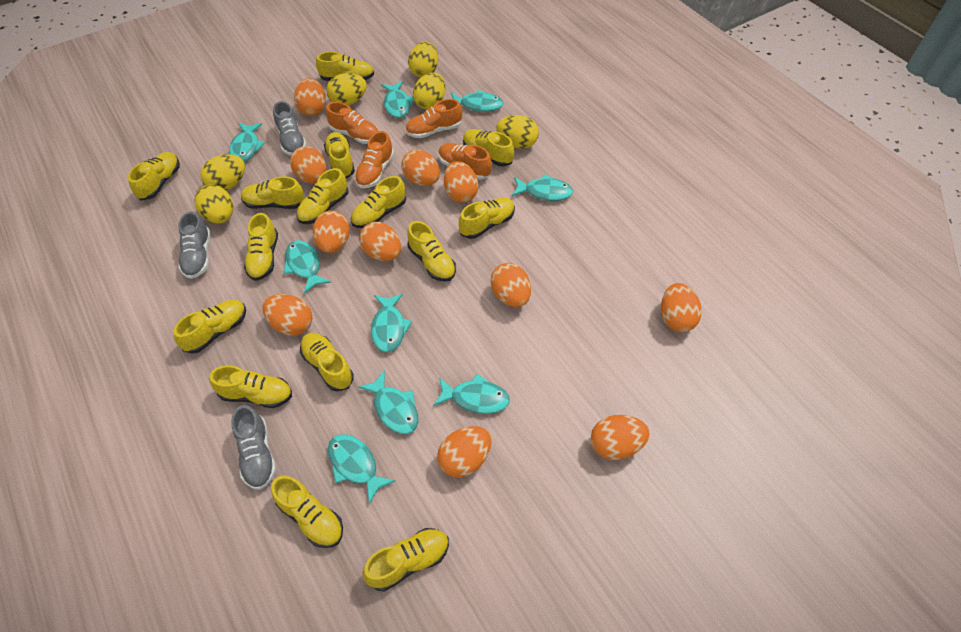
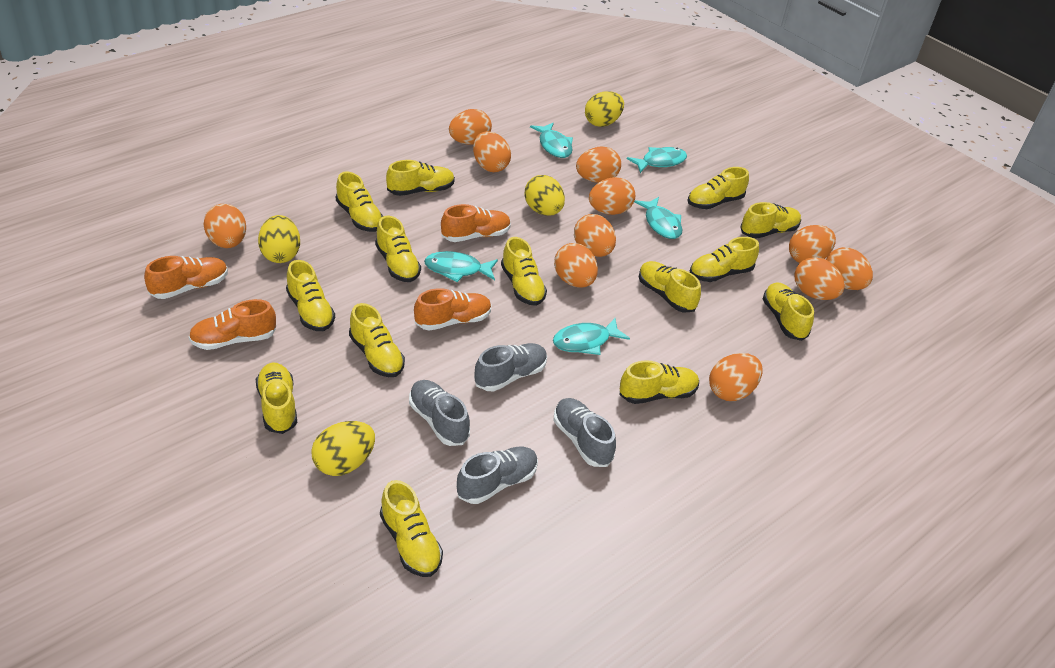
grey shoe: 3 -> 4
turquoise fish: 9 -> 5
yellow egg: 6 -> 4
yellow shoe: 15 -> 14

